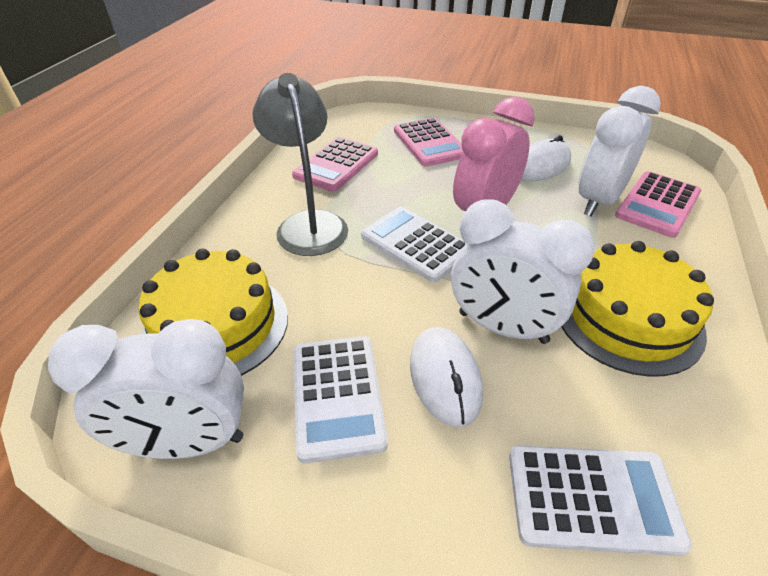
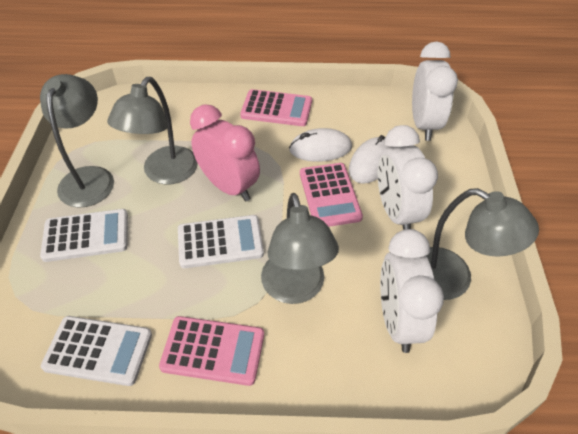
grey lamp: 1 -> 4
yellow cake: 2 -> 0

